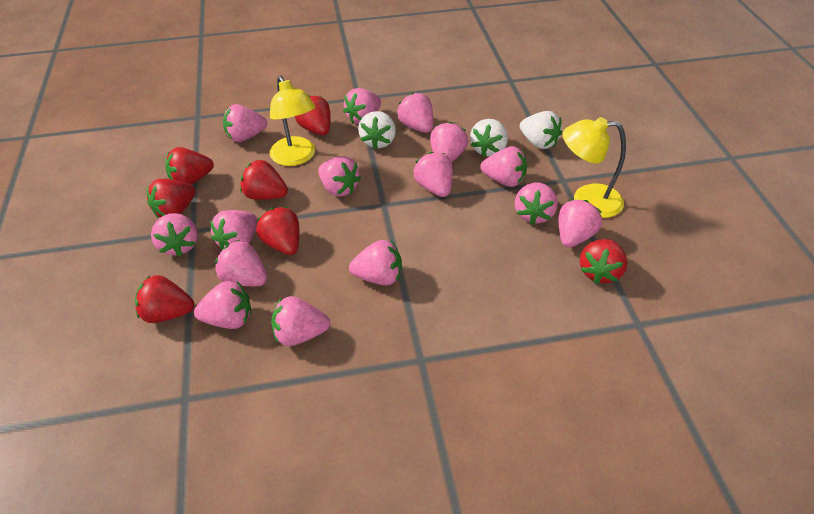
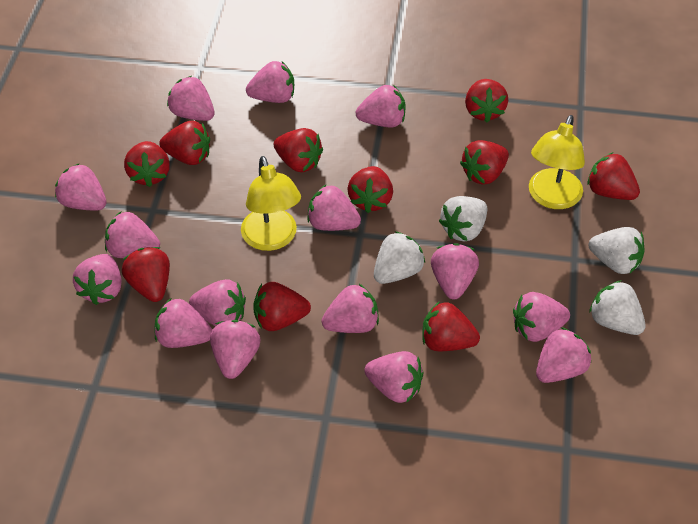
red strawberry: 7 -> 10
white strawberry: 3 -> 4

